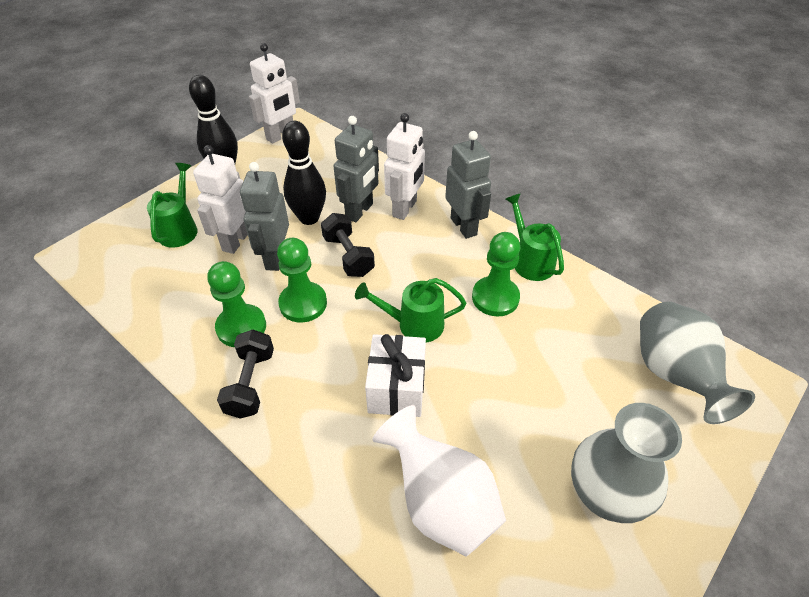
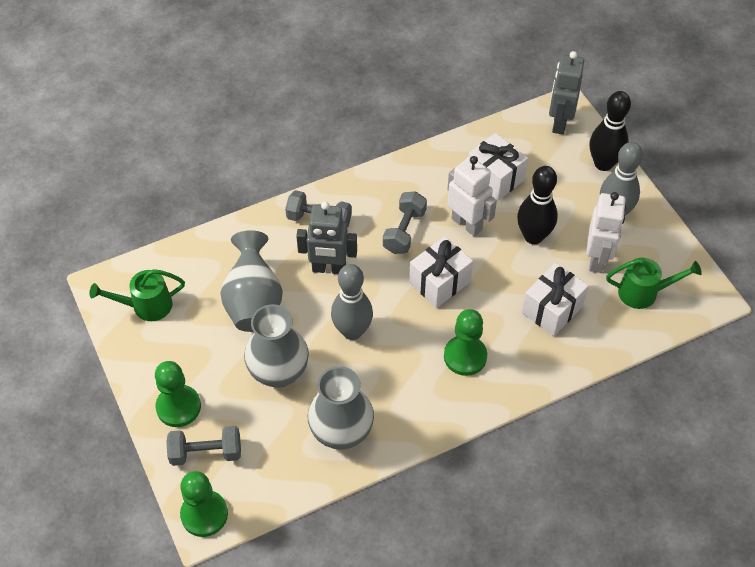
black dumbbell: 2 -> 0
green watering can: 3 -> 2
grey bowling pin: 0 -> 2
grey dumbbell: 0 -> 3
grey robot: 3 -> 2
grey vase: 2 -> 3
white gift: 1 -> 3
white robot: 3 -> 2
white vase: 1 -> 0

